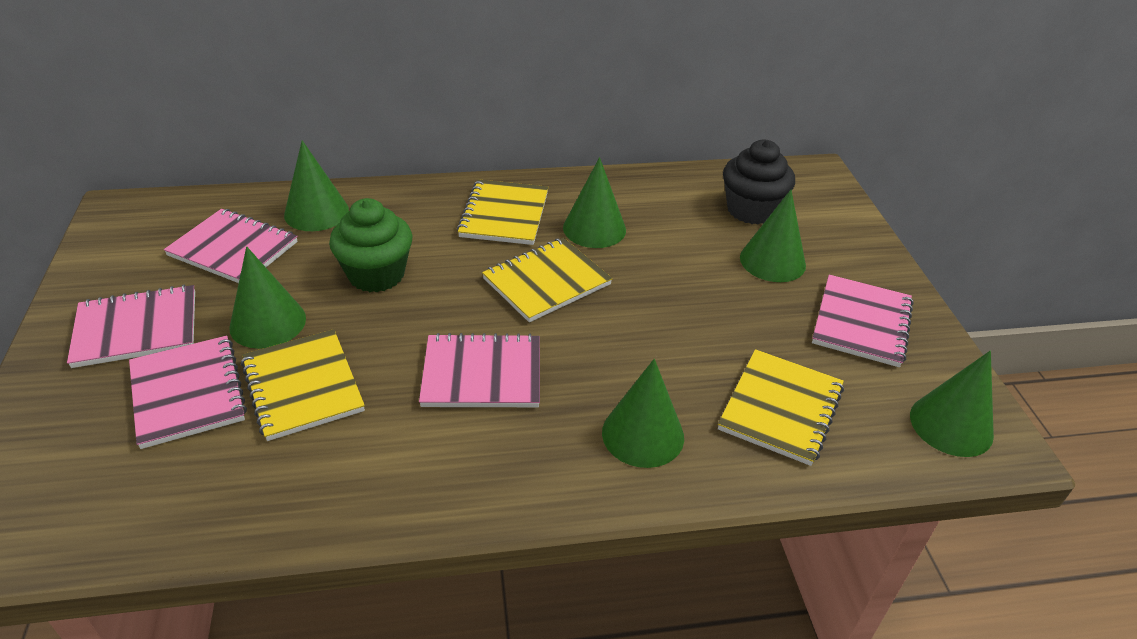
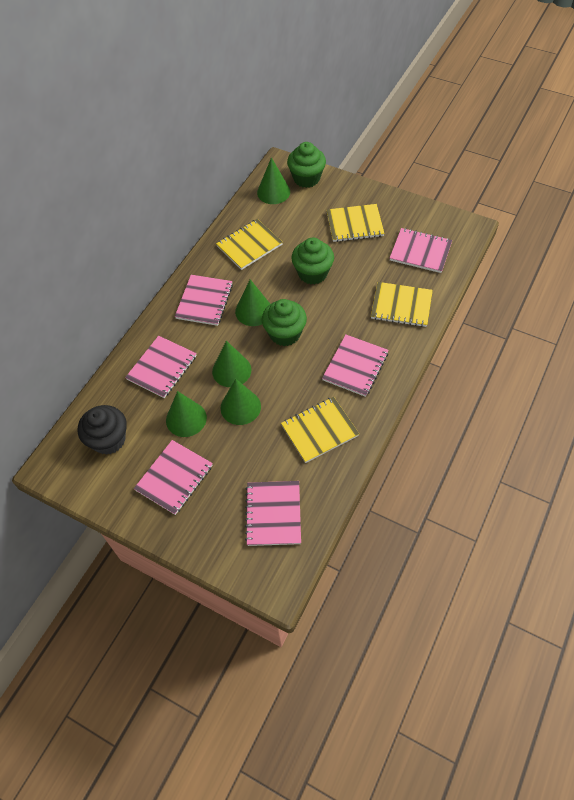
green cone: 6 -> 5
green cupcake: 1 -> 3
pink notebook: 5 -> 6

